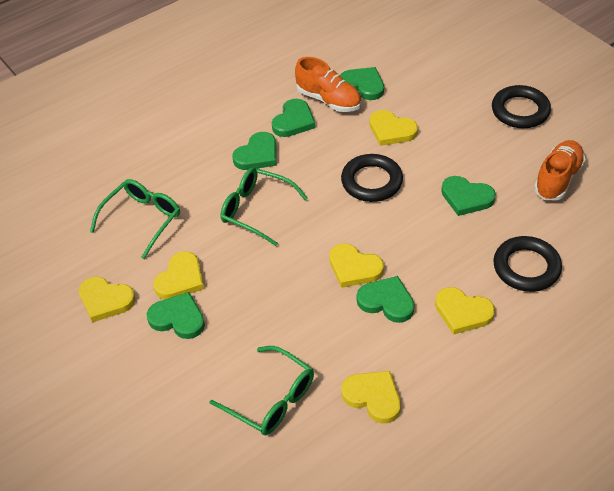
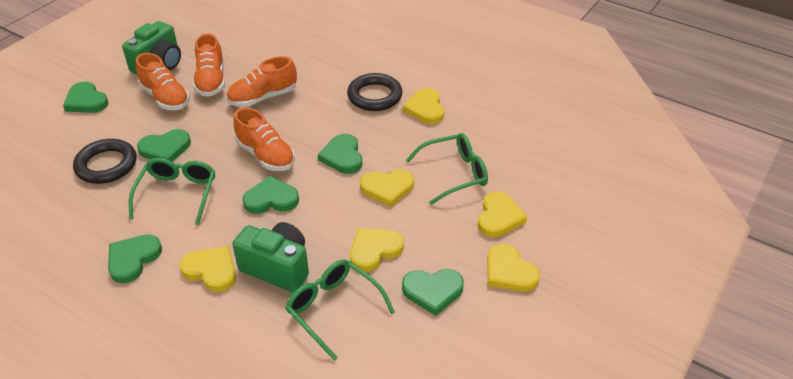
black ring: 3 -> 2
green camera: 0 -> 2
orange shoe: 2 -> 4

